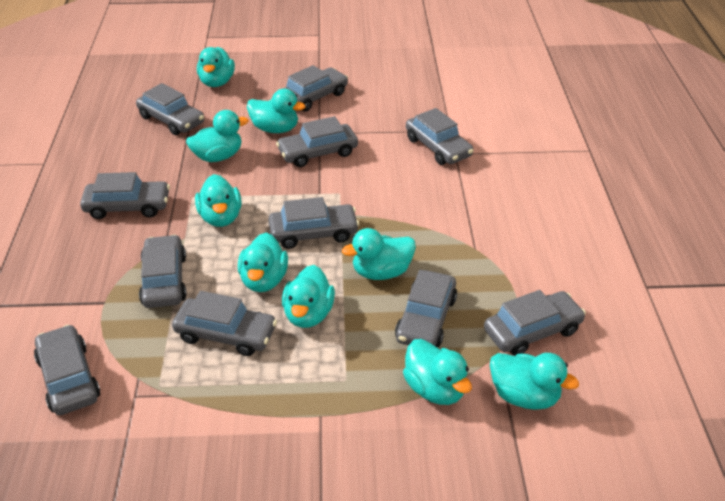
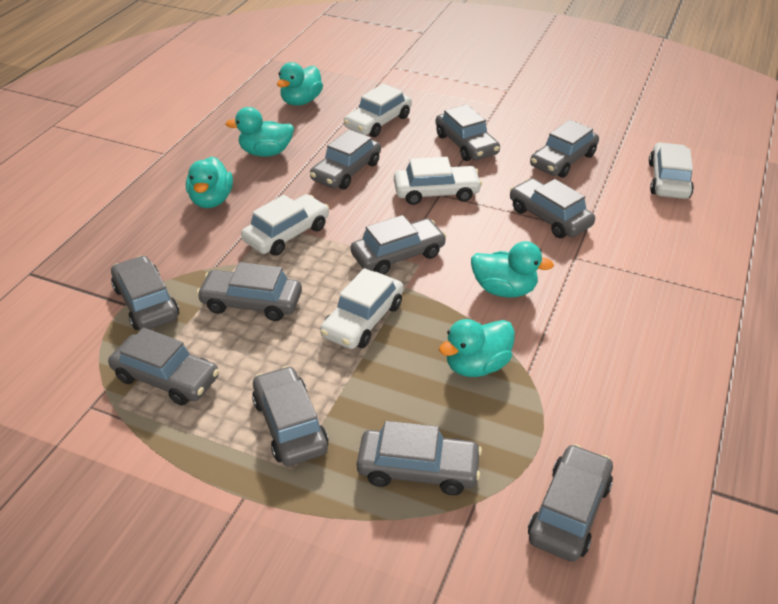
turquoise duck: 9 -> 5
white car: 0 -> 5

